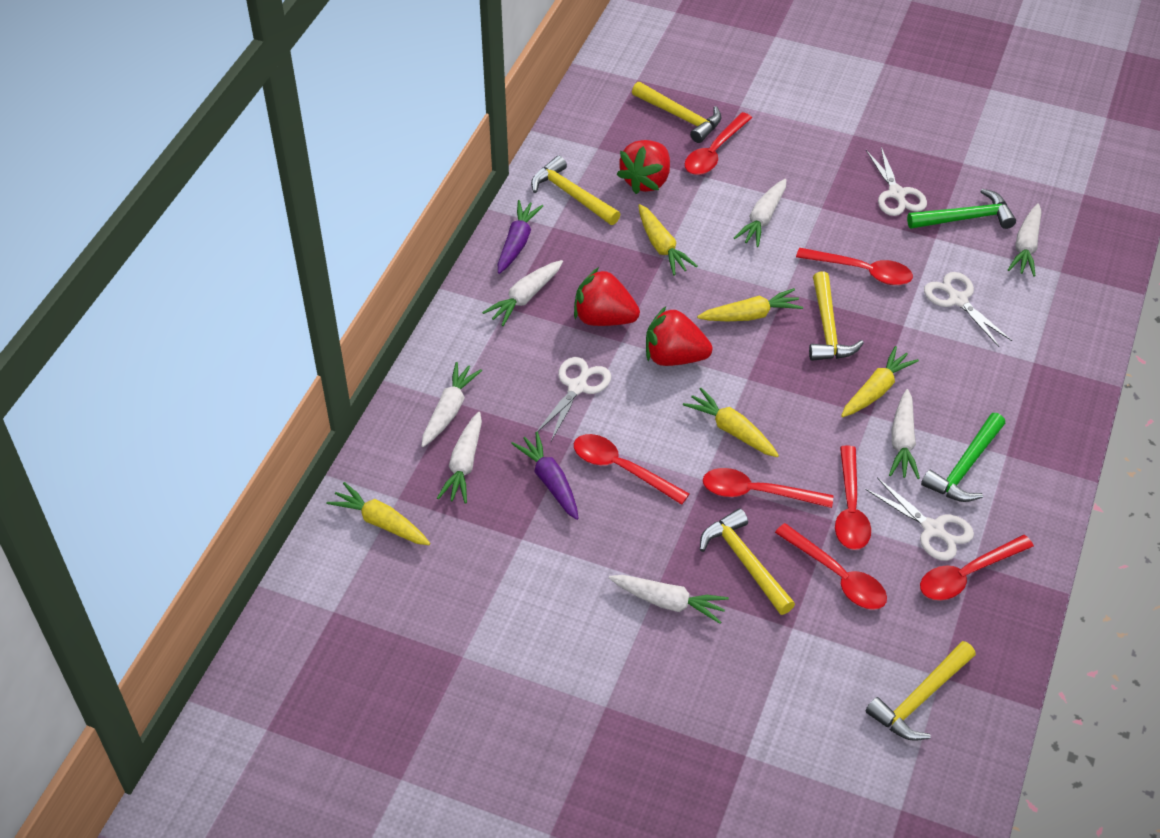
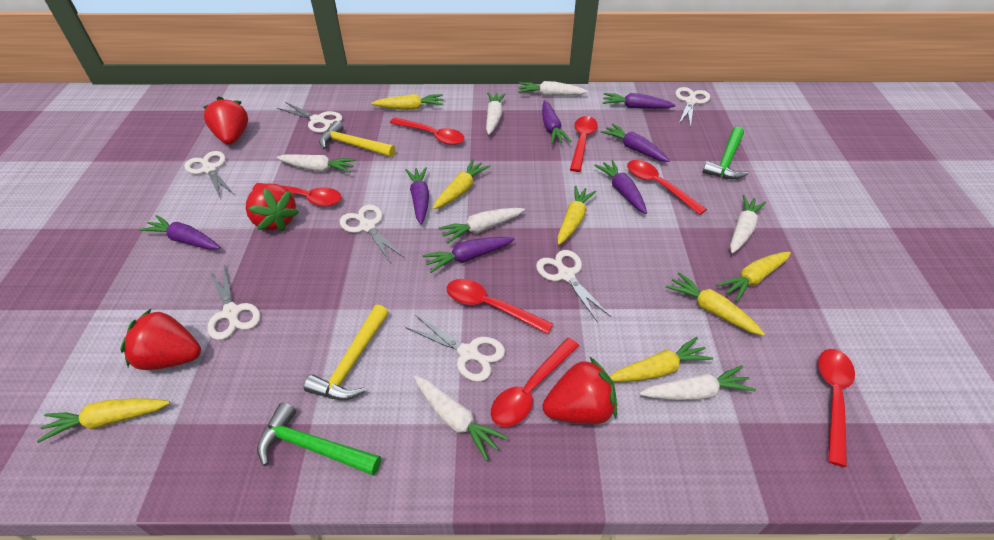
purple carrot: 2 -> 7
red strawberry: 3 -> 4
white scissors: 4 -> 7
yellow carrot: 5 -> 7
yellow hammer: 5 -> 2

